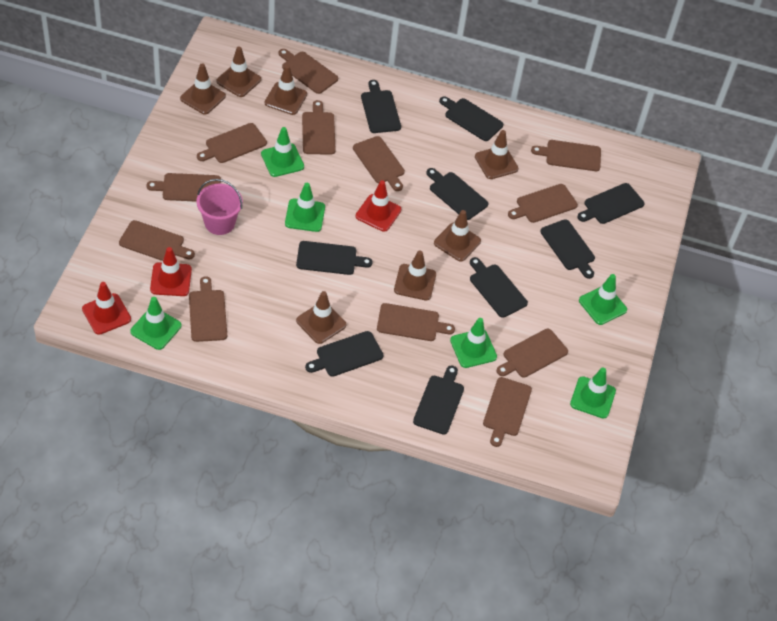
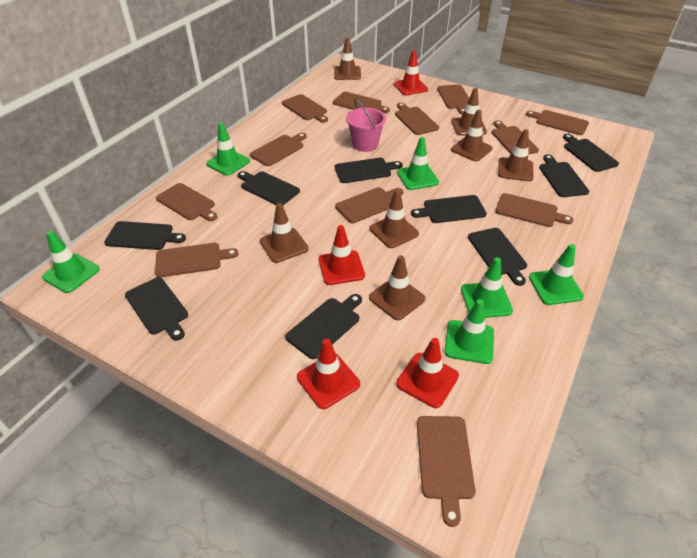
red traffic cone: 3 -> 4

